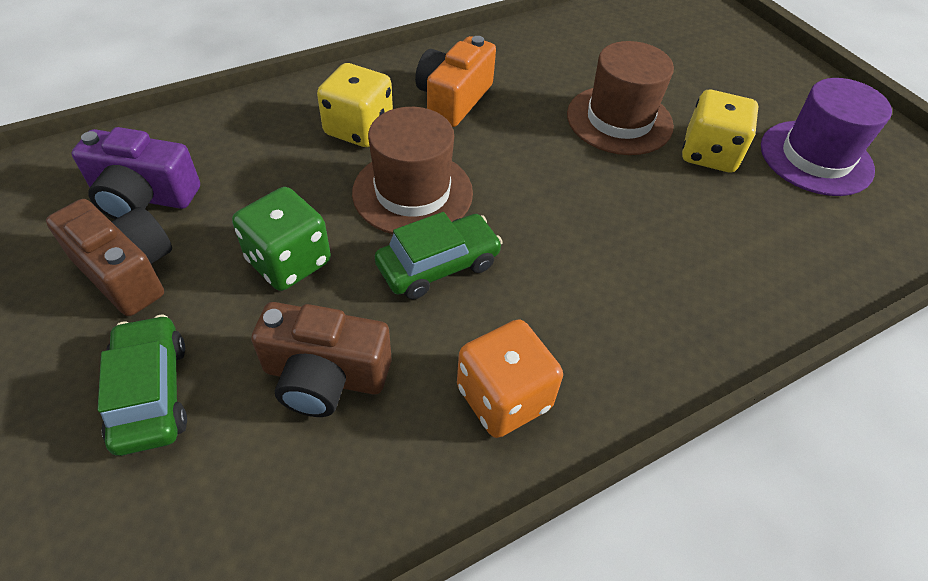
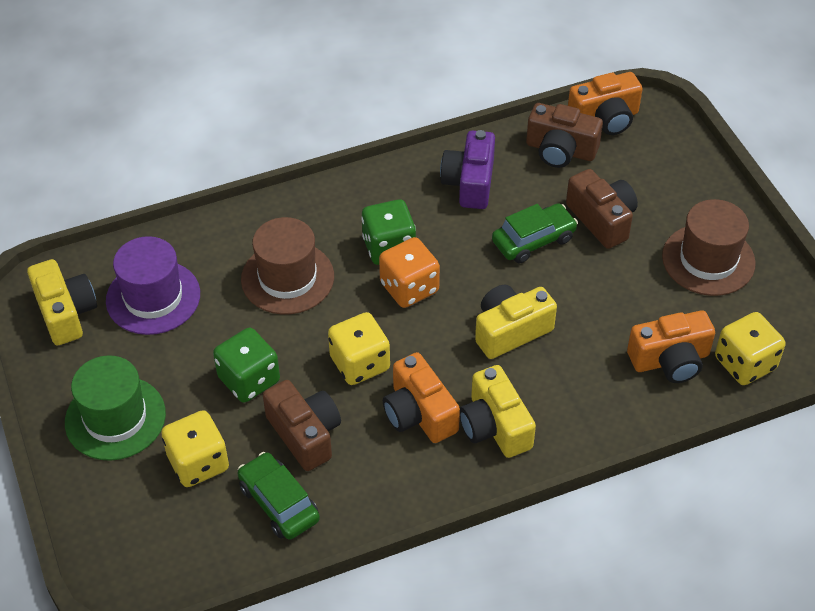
brown camera: 2 -> 3
green dice: 1 -> 2
green hat: 0 -> 1
orange camera: 1 -> 3
yellow camera: 0 -> 3
yellow dice: 2 -> 3

